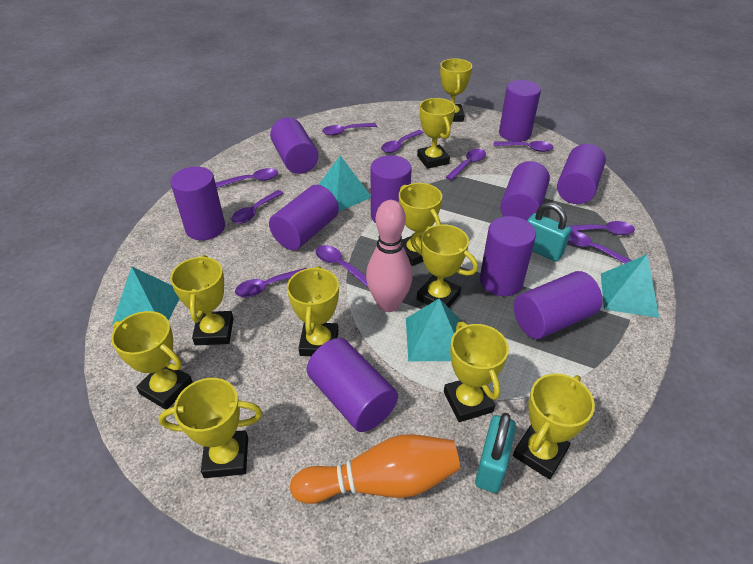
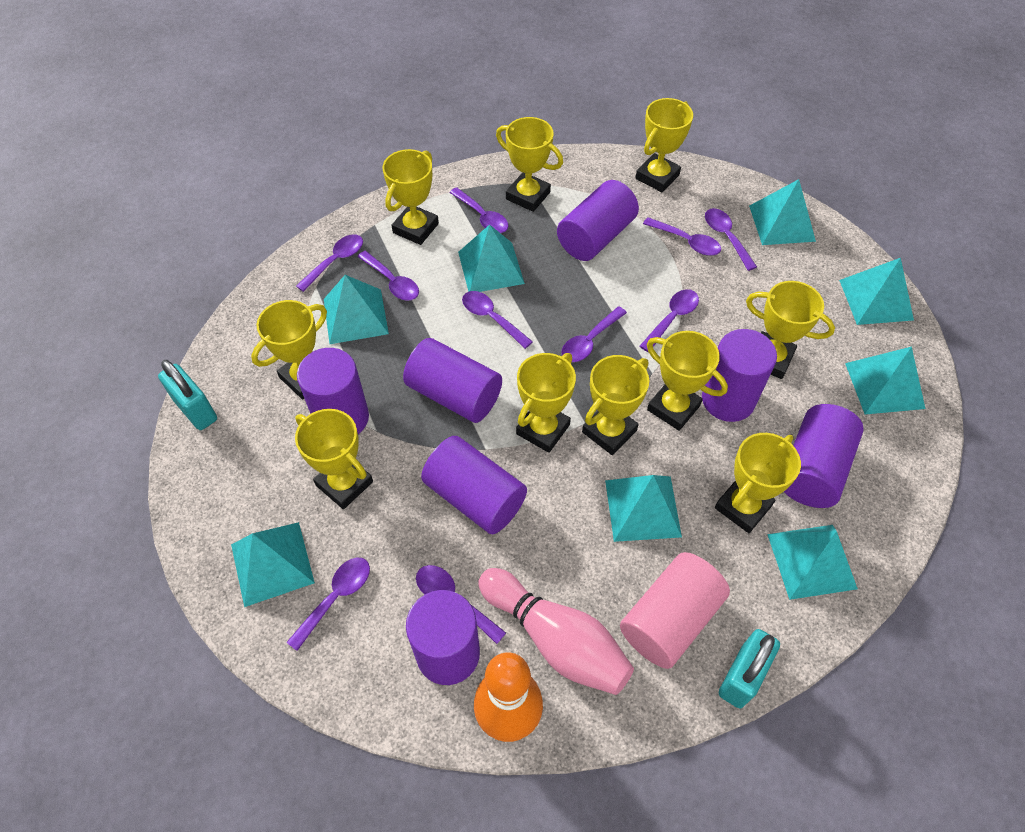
pink cylinder: 0 -> 1
purple cylinder: 10 -> 7
turquoise pyramid: 4 -> 8

